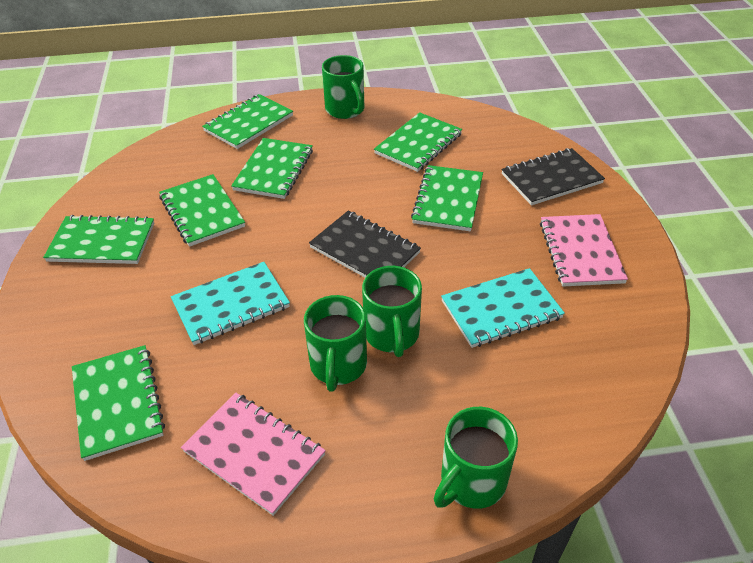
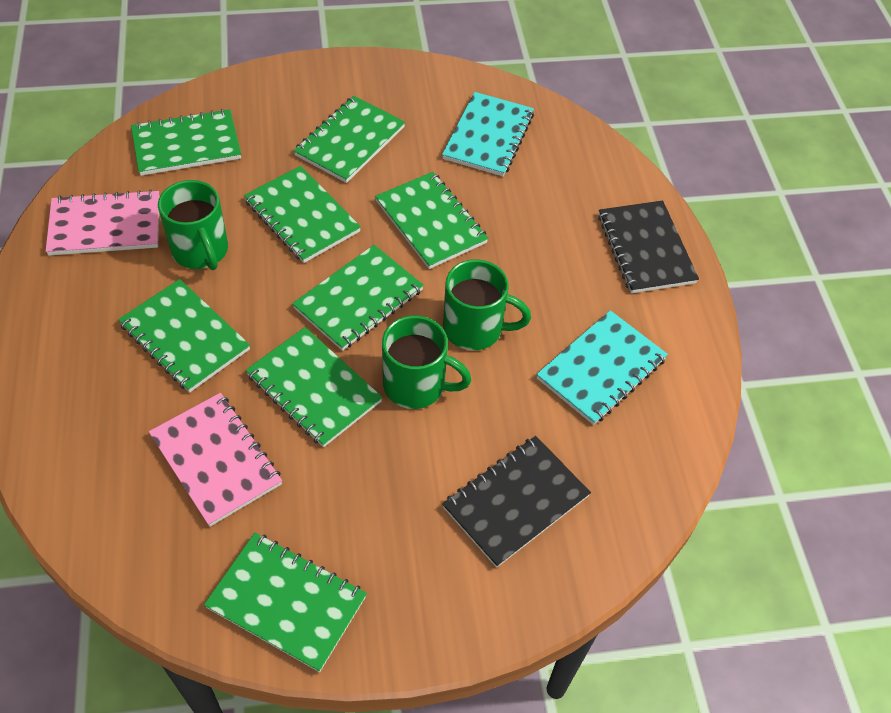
green mug: 4 -> 3
green notebook: 7 -> 8

